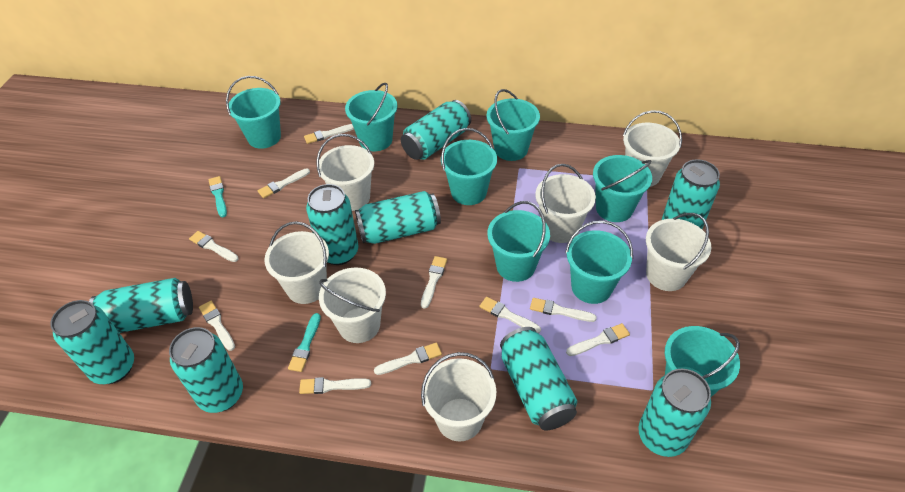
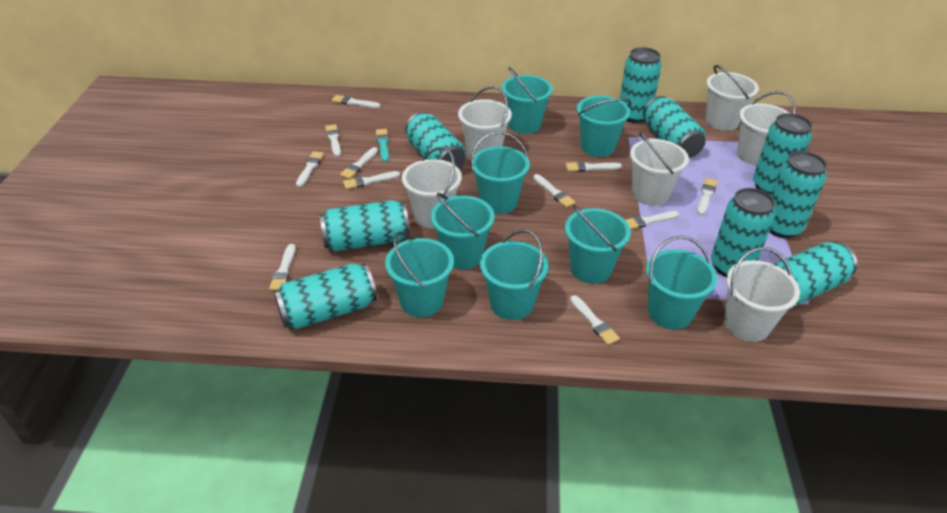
turquoise brush: 2 -> 1
white brush: 10 -> 11
white bucket: 7 -> 6

